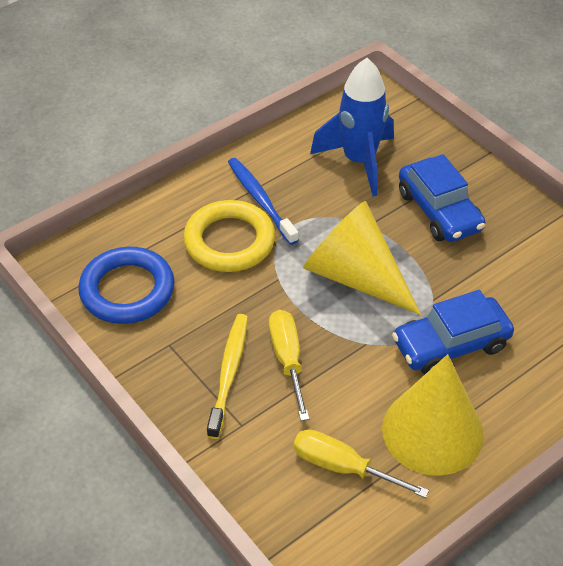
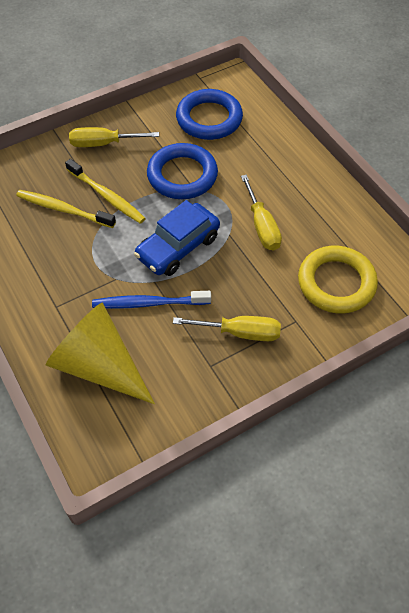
blue car: 2 -> 1
blue ring: 1 -> 2
blue rocket: 1 -> 0
yellow cone: 2 -> 1
yellow screwdriver: 2 -> 3
yellow toothbrush: 1 -> 2

